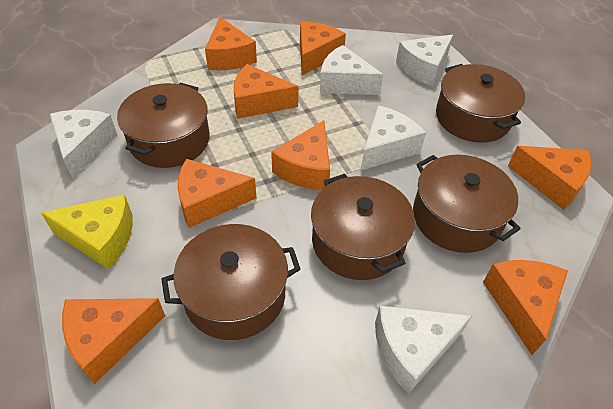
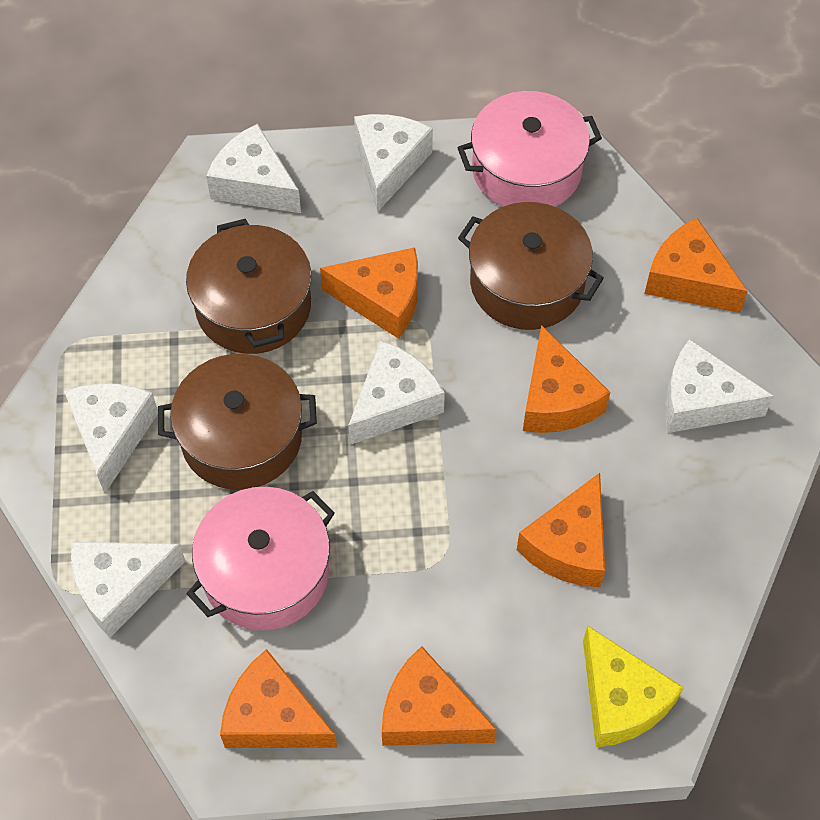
brown pot: 5 -> 3
orange cheese: 8 -> 6
pink pot: 0 -> 2
white cheese: 5 -> 6

